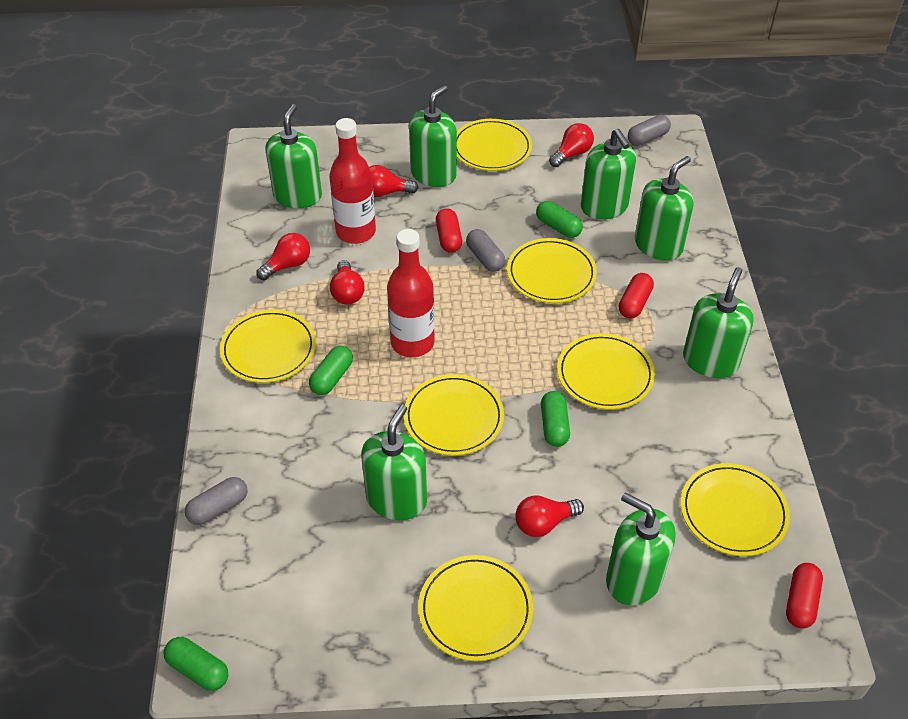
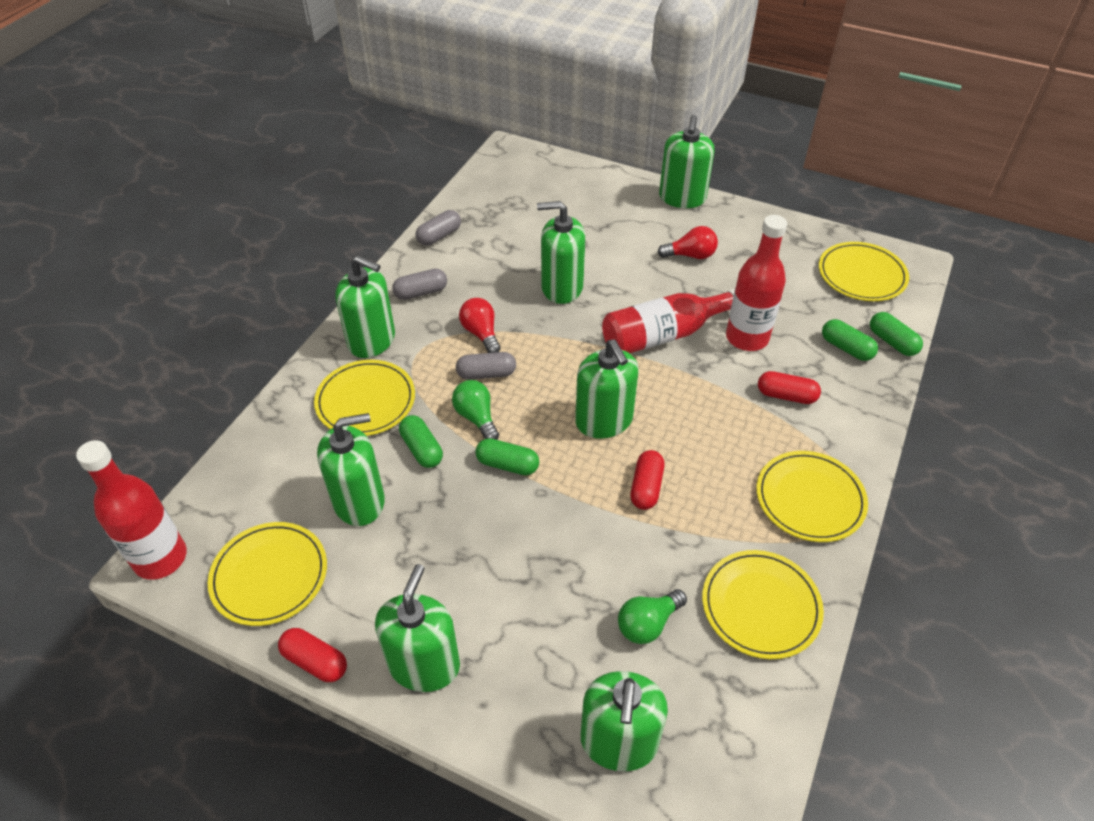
green light bulb: 0 -> 2
red bottle: 2 -> 3
red light bulb: 5 -> 2
yellow plate: 7 -> 5

